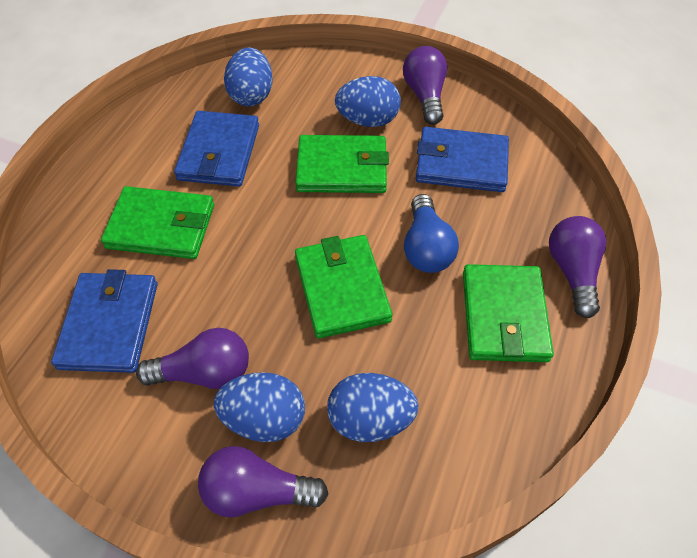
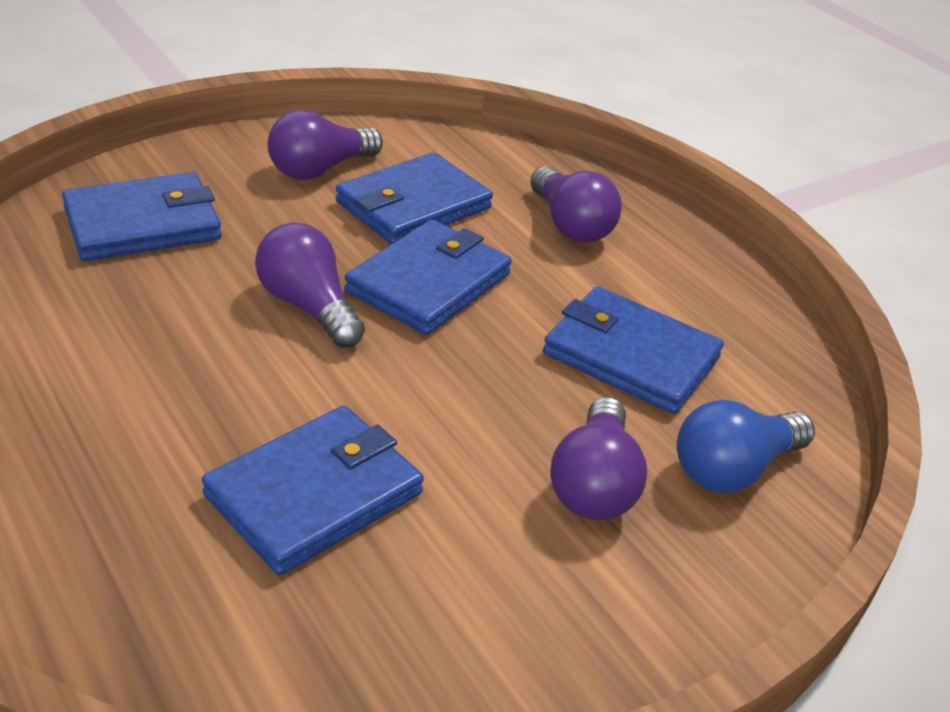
blue egg: 4 -> 0
blue wallet: 3 -> 5
green wallet: 4 -> 0

